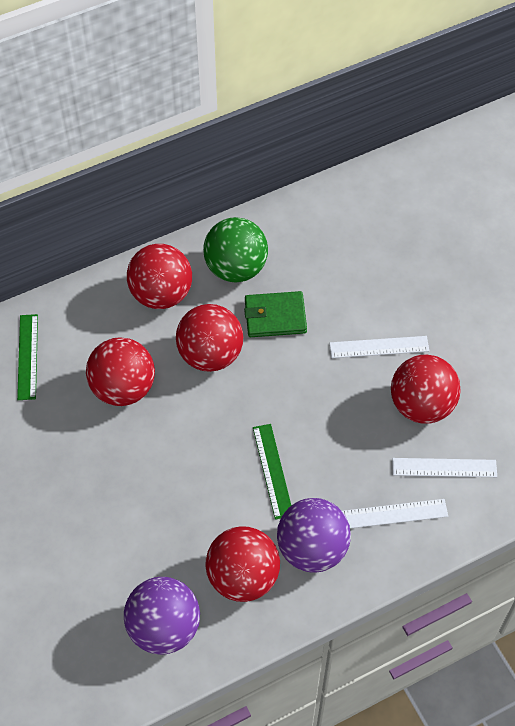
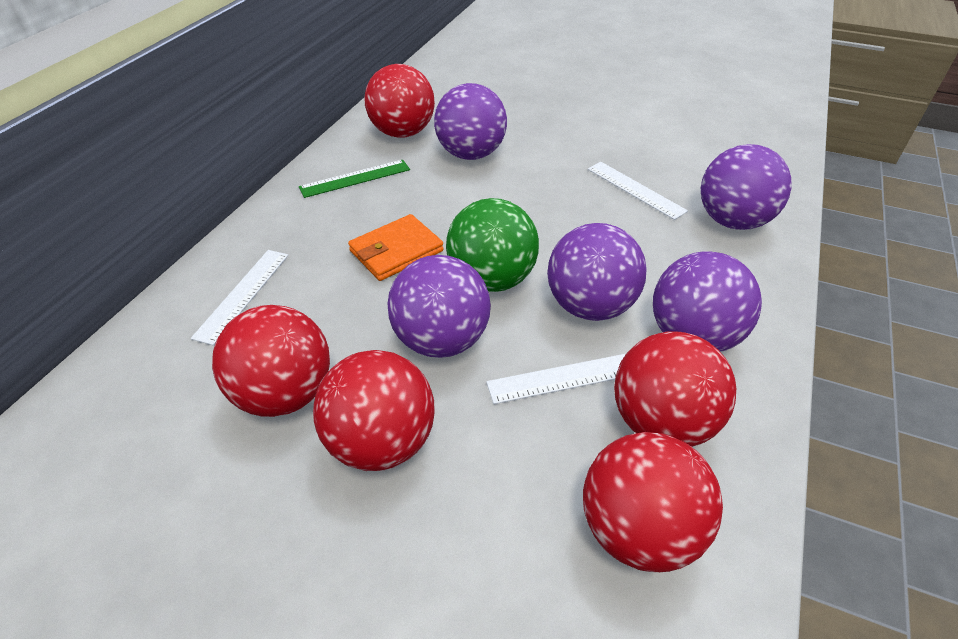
green ruler: 2 -> 1
green wallet: 1 -> 0
orange wallet: 0 -> 1
purple ball: 2 -> 5

